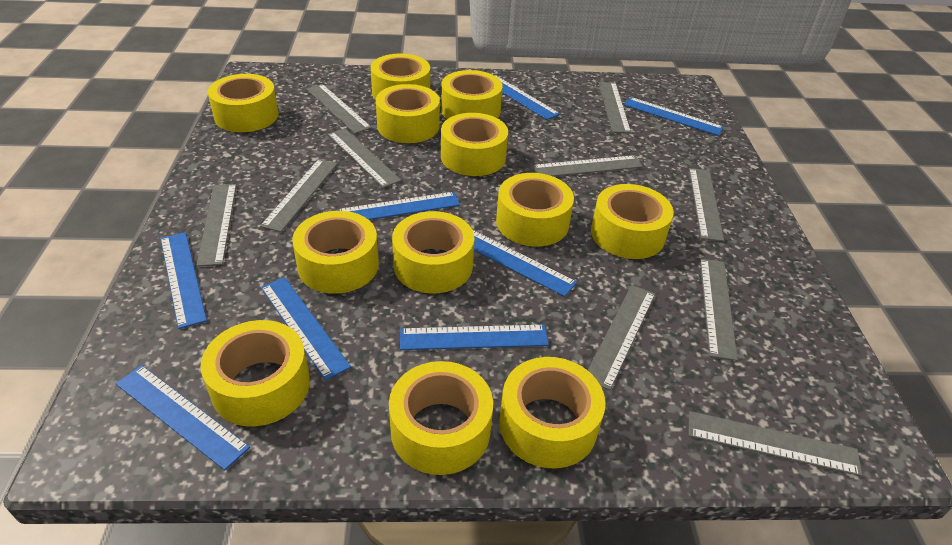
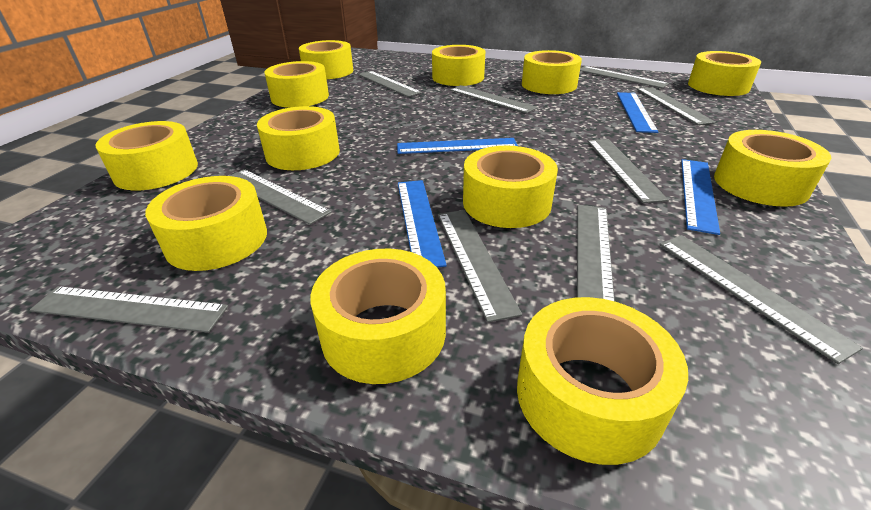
blue ruler: 8 -> 4

